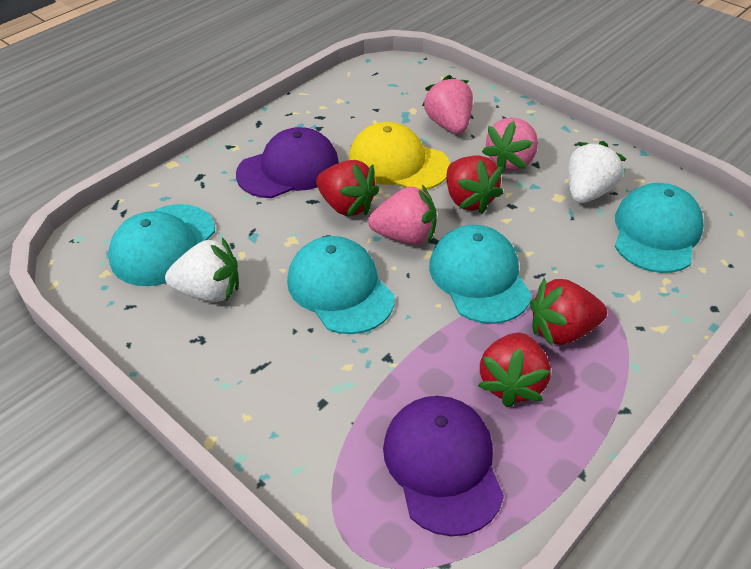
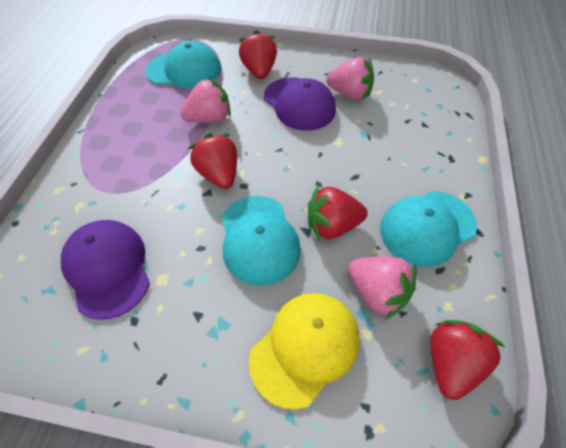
turquoise cap: 4 -> 3
white strawberry: 2 -> 0

